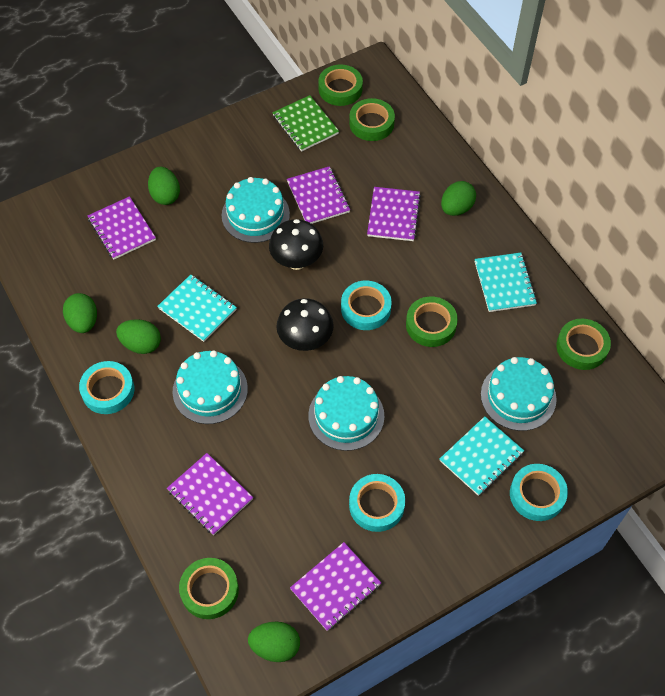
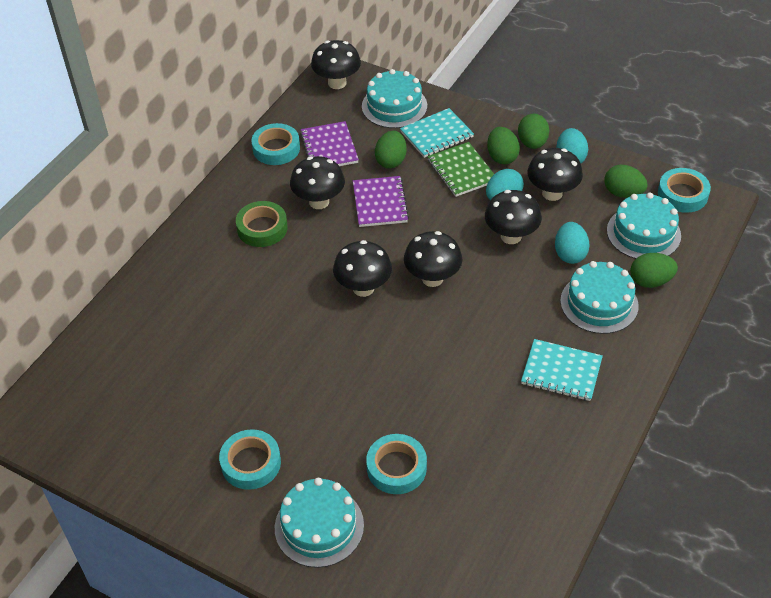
black mushroom: 2 -> 6
green tape: 5 -> 1
purple notebook: 5 -> 2
turquoise egg: 0 -> 3
turquoise notebook: 3 -> 2

